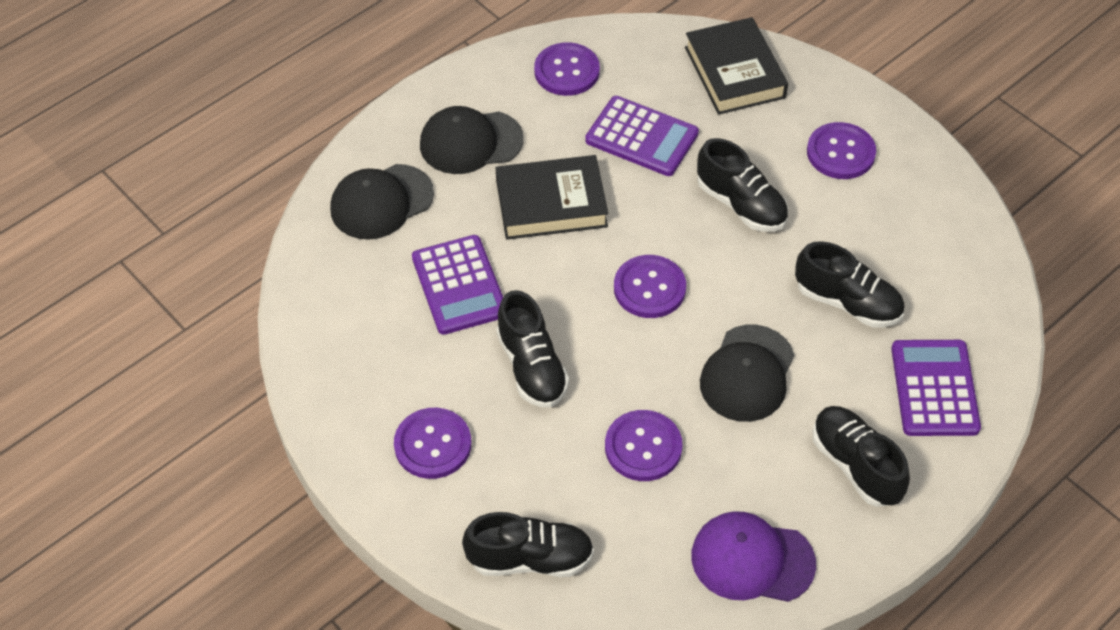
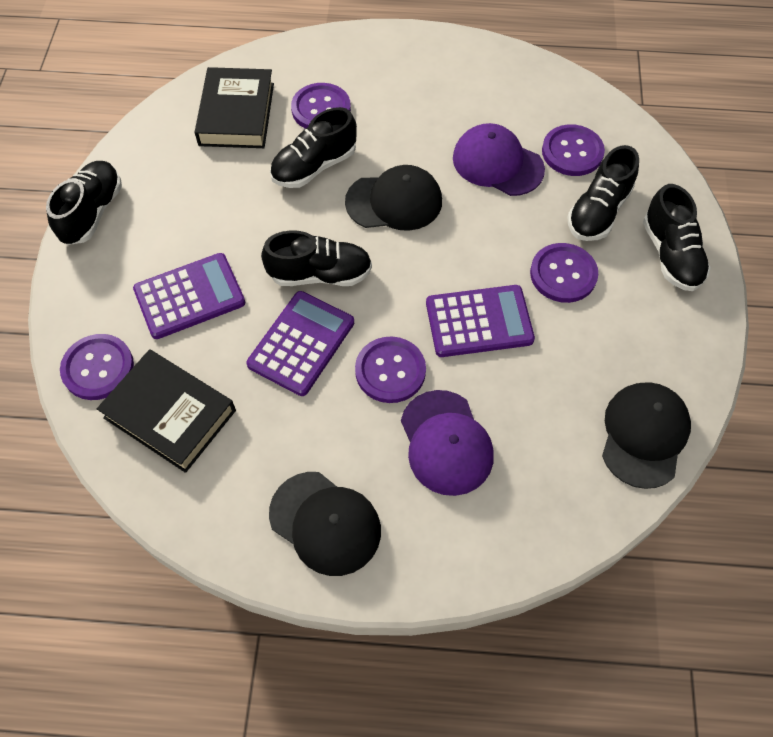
purple cap: 1 -> 2

